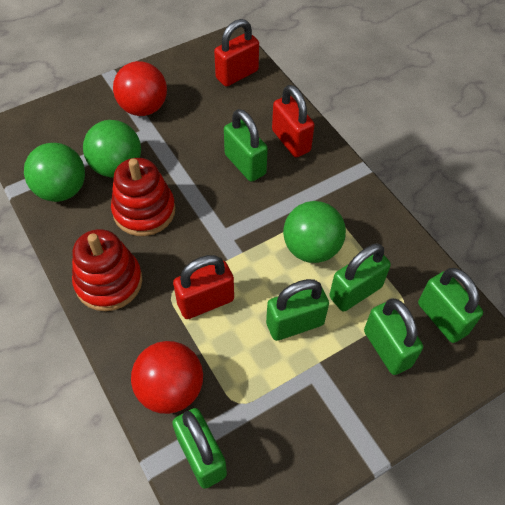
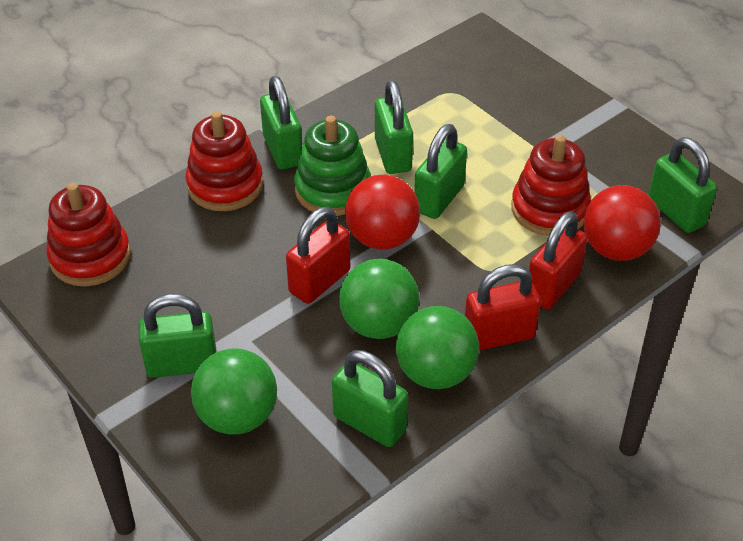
green stacking toy: 0 -> 1
red stacking toy: 2 -> 3

